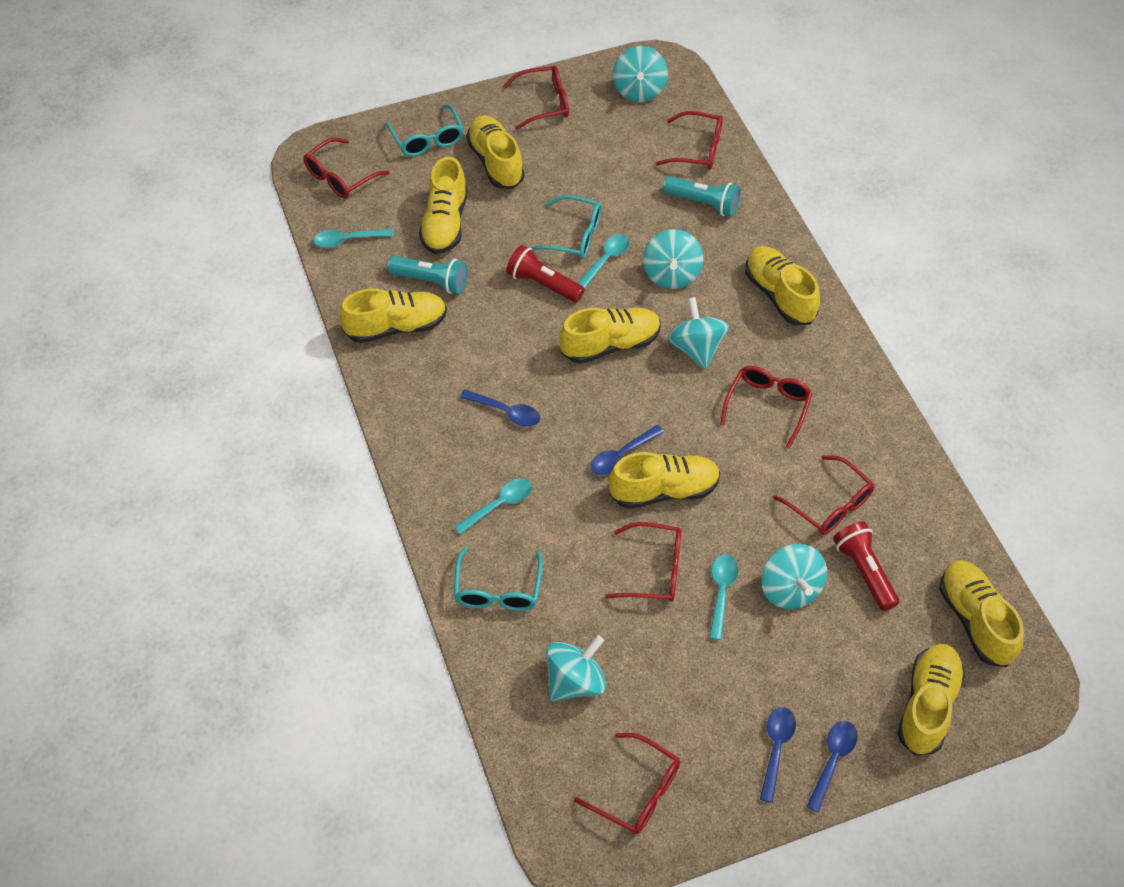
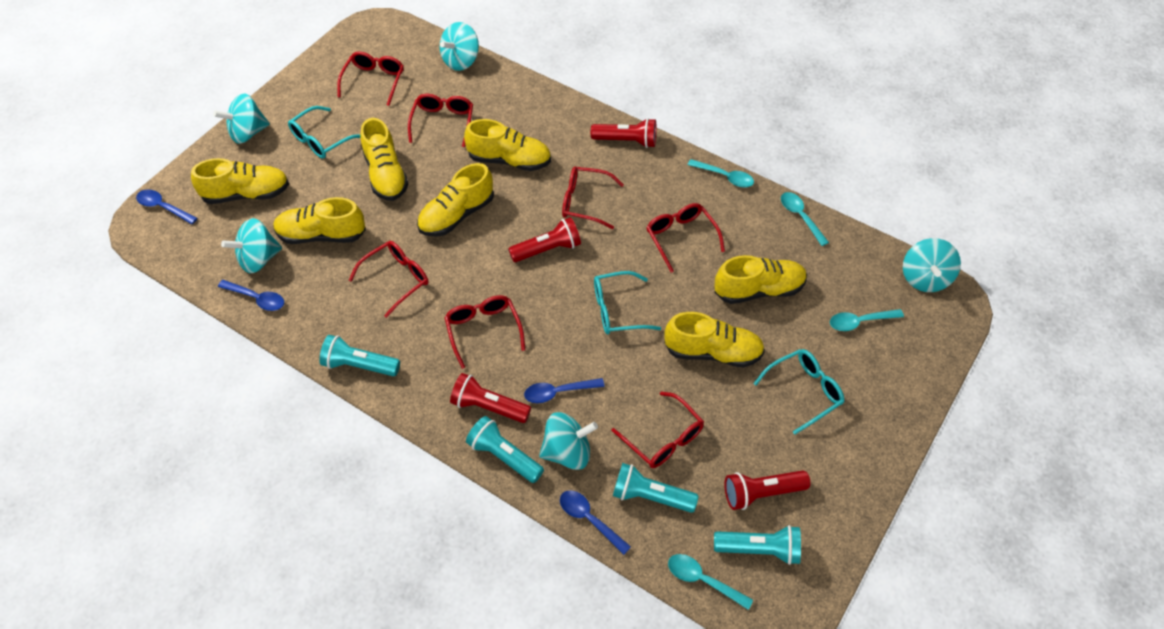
red flashlight: 2 -> 4
turquoise flashlight: 2 -> 4
yellow shoe: 8 -> 7

